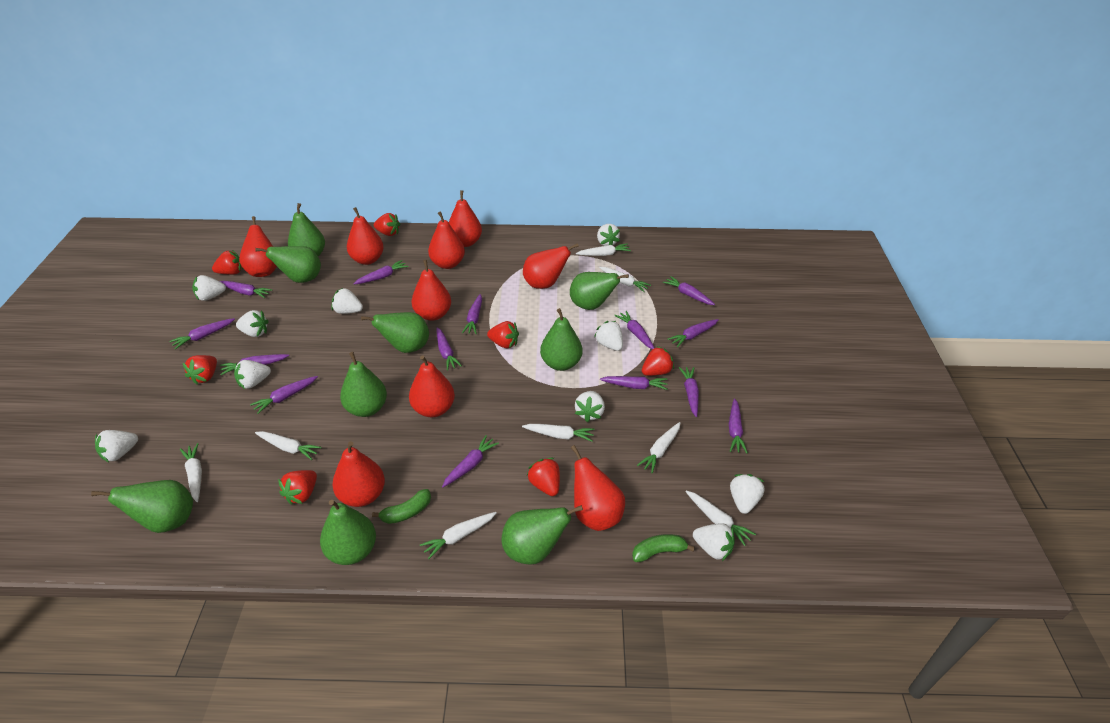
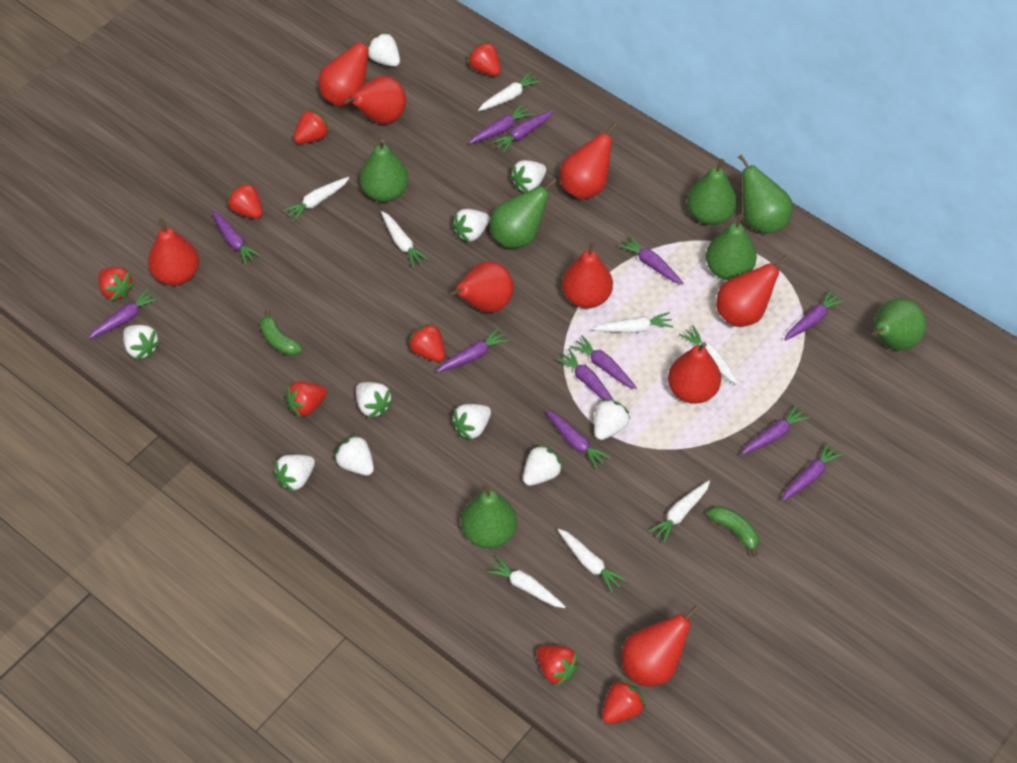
green pear: 9 -> 7
purple carrot: 14 -> 12
red strawberry: 7 -> 8

